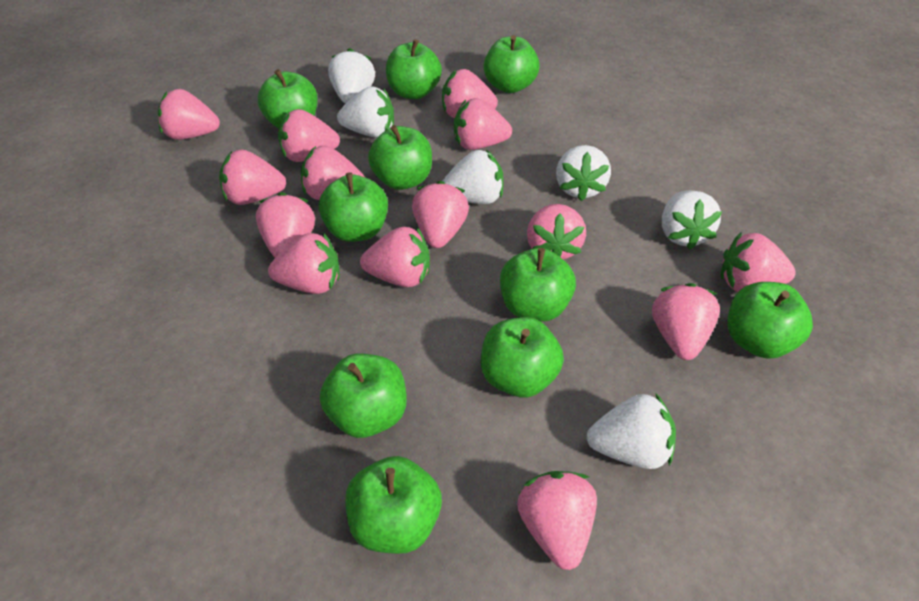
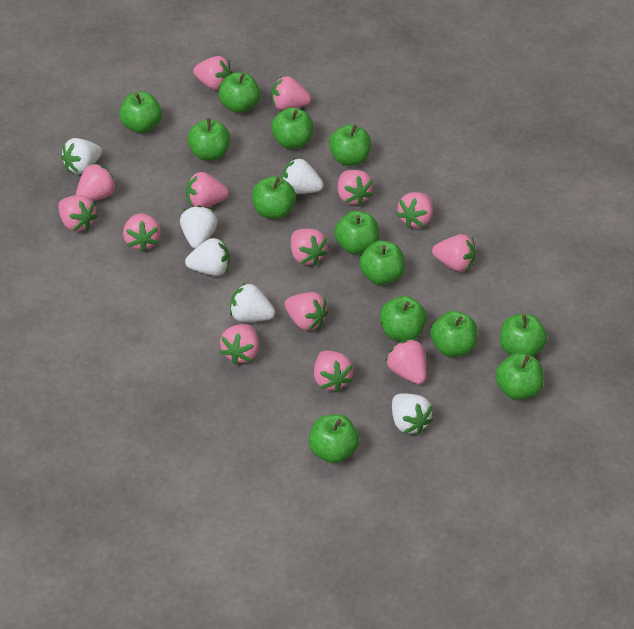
green apple: 10 -> 13

